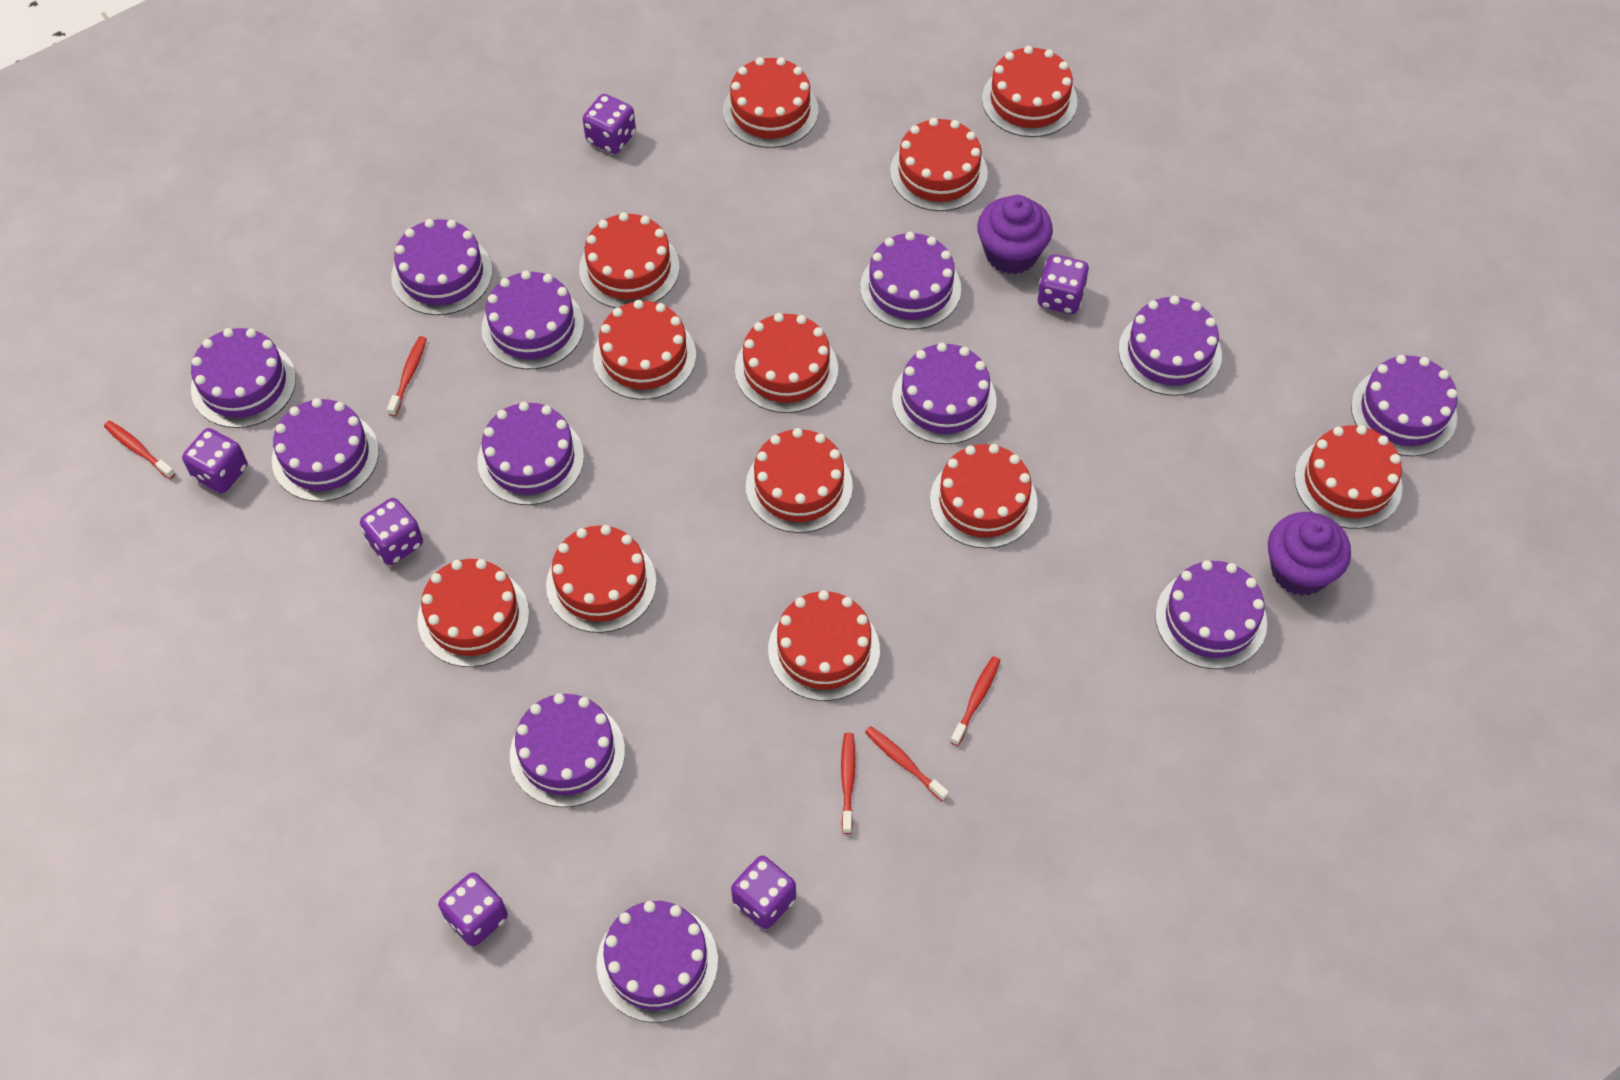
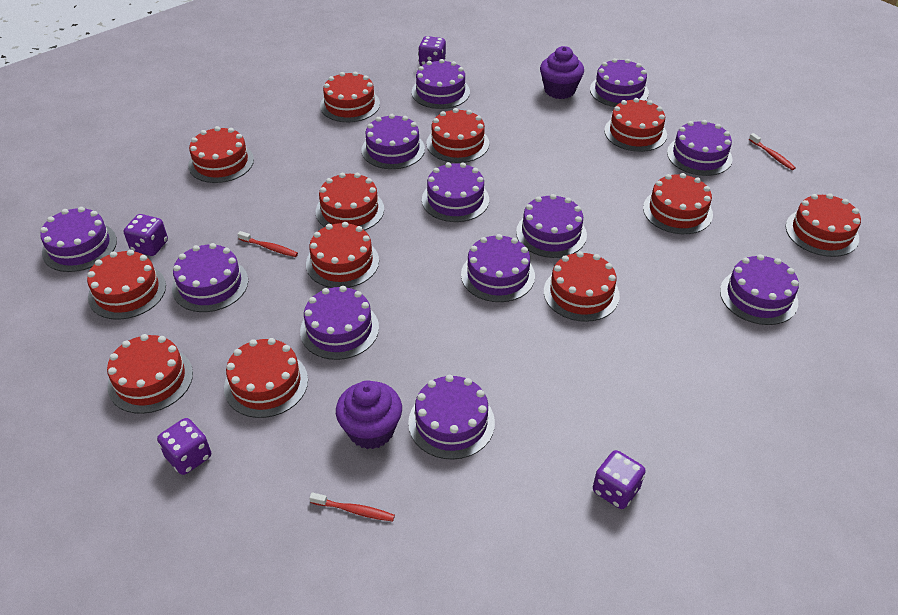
purple dice: 6 -> 4
red toothbrush: 5 -> 3

